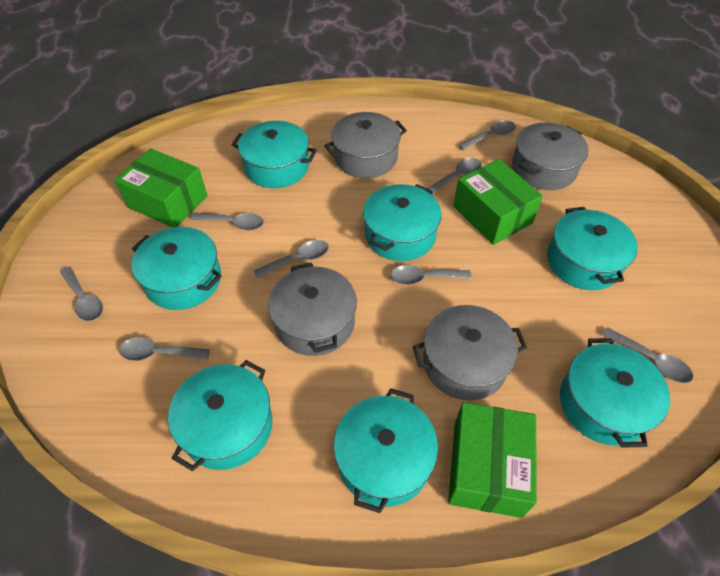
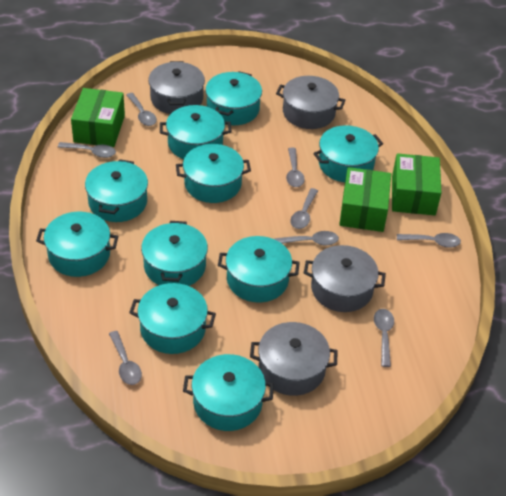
turquoise pot: 7 -> 10

